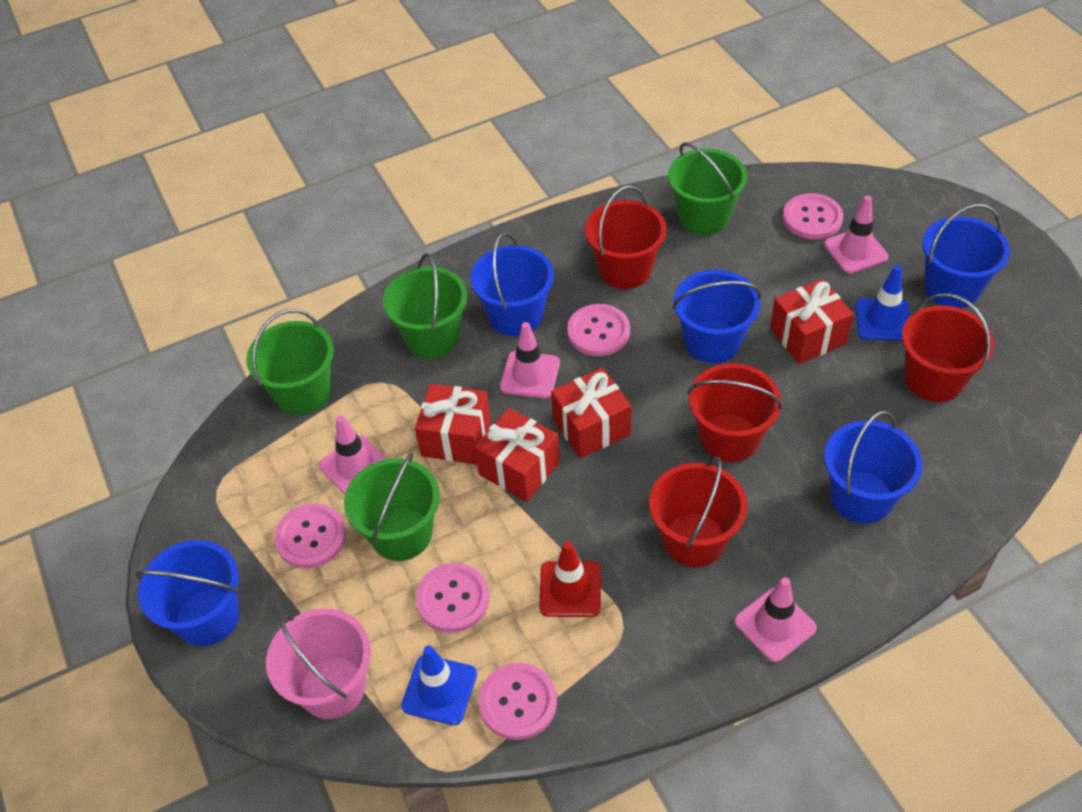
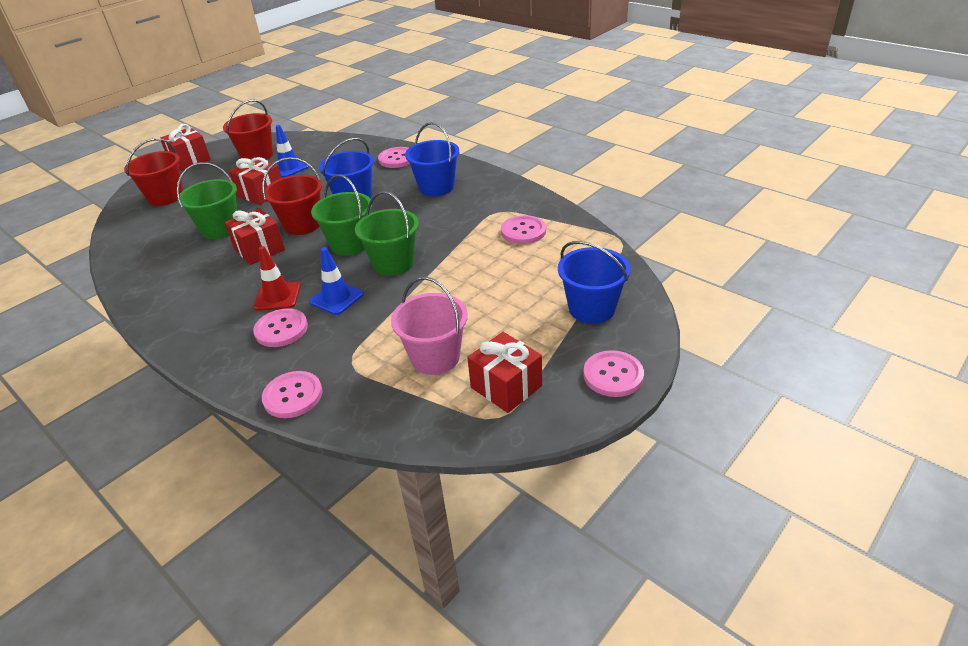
blue bucket: 5 -> 3
green bucket: 4 -> 3
pink traffic cone: 4 -> 0
red bucket: 4 -> 3

